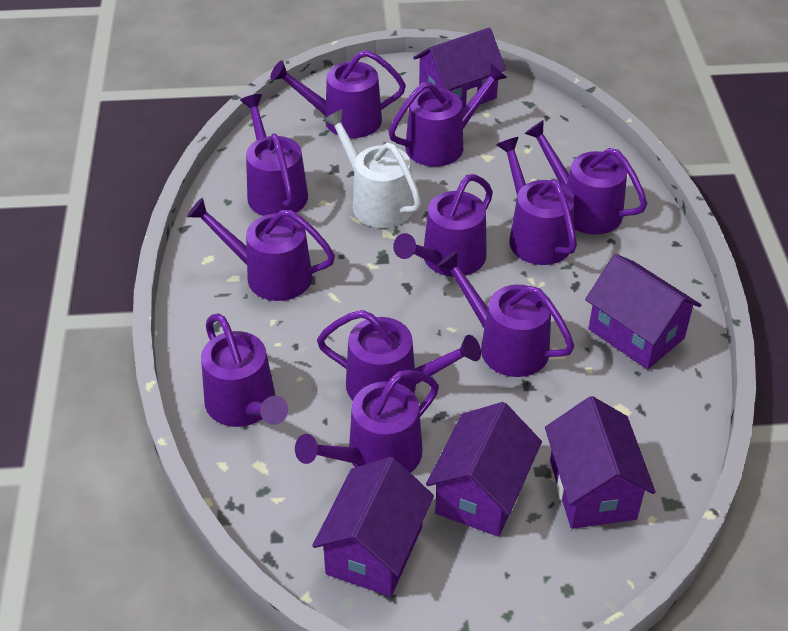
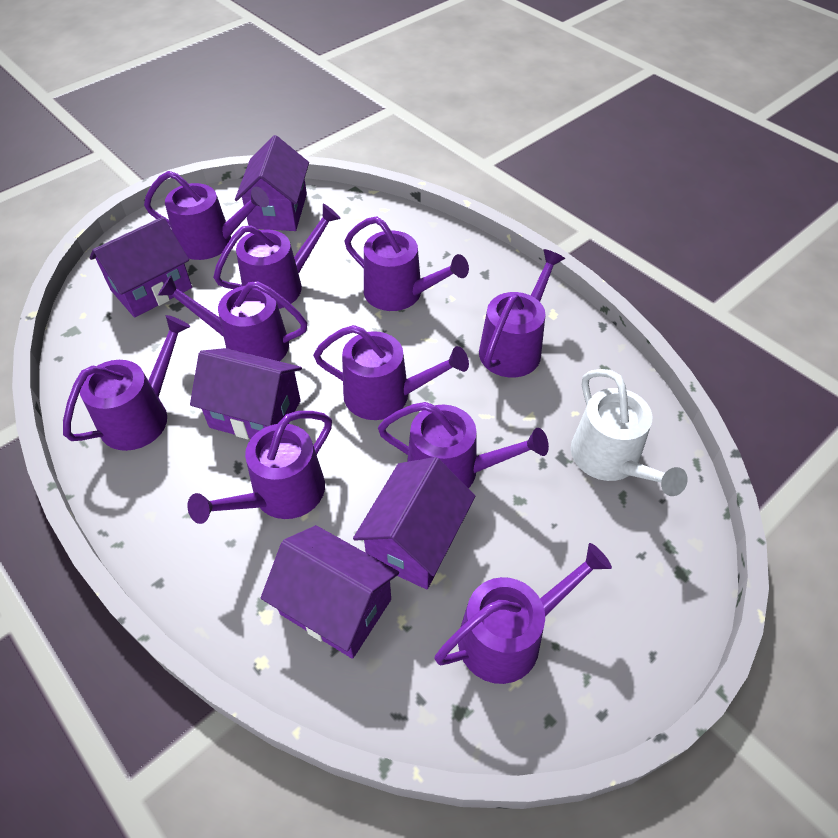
purple watering can: 11 -> 10

